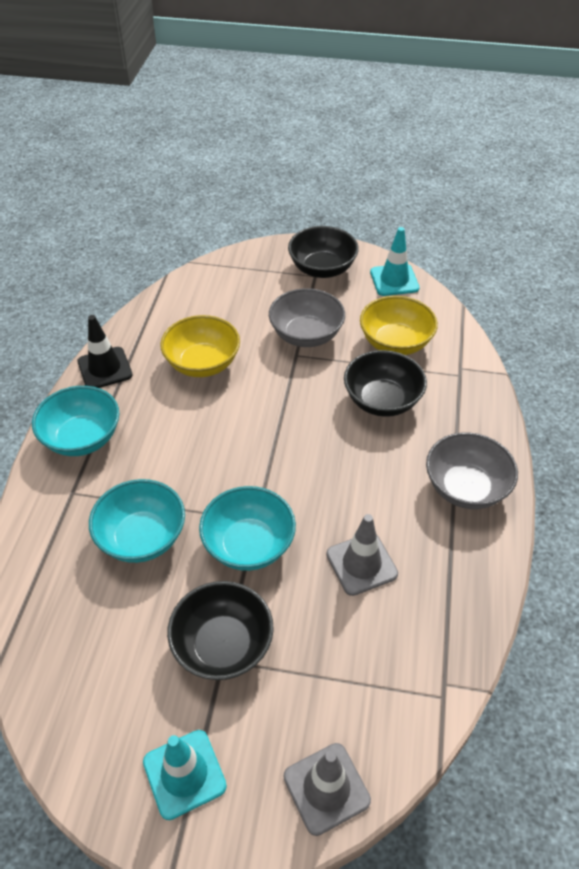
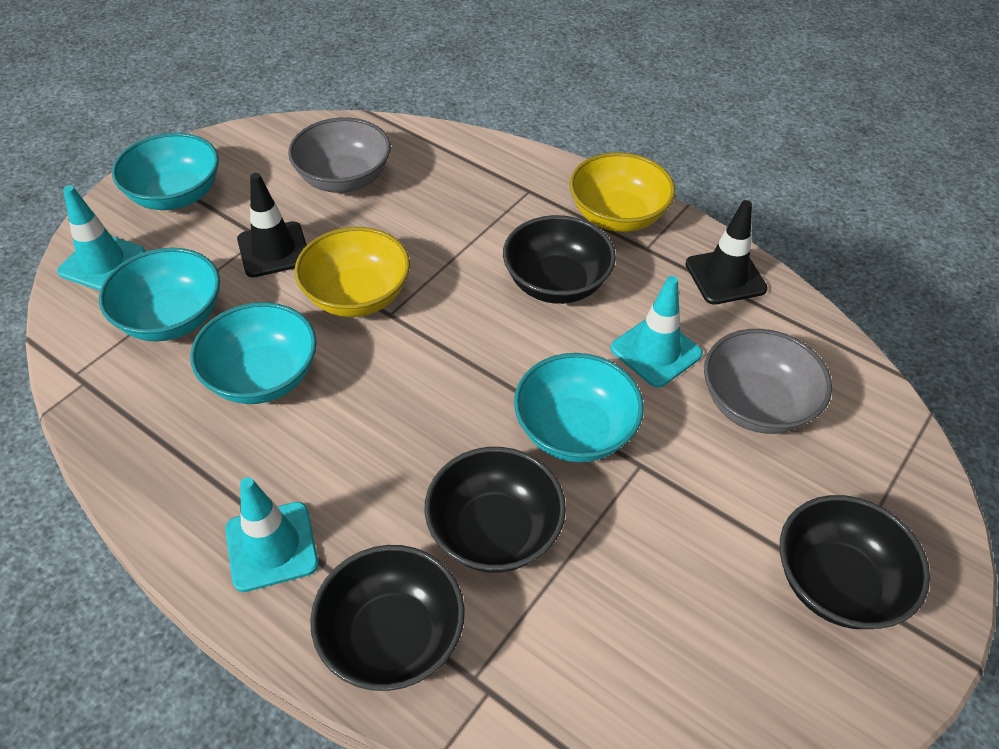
black bowl: 3 -> 4
black traffic cone: 1 -> 2
grey traffic cone: 2 -> 0
turquoise bowl: 3 -> 4
turquoise traffic cone: 2 -> 3

